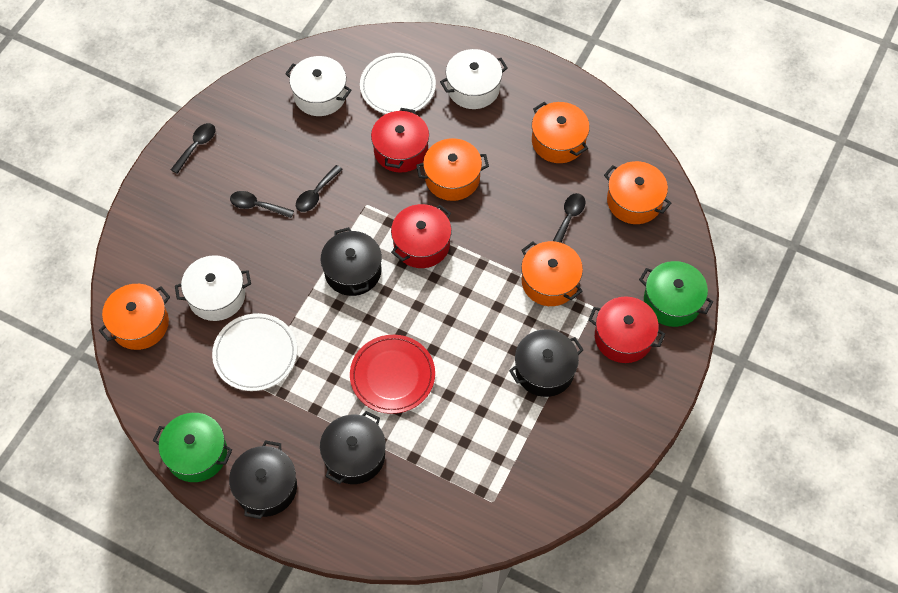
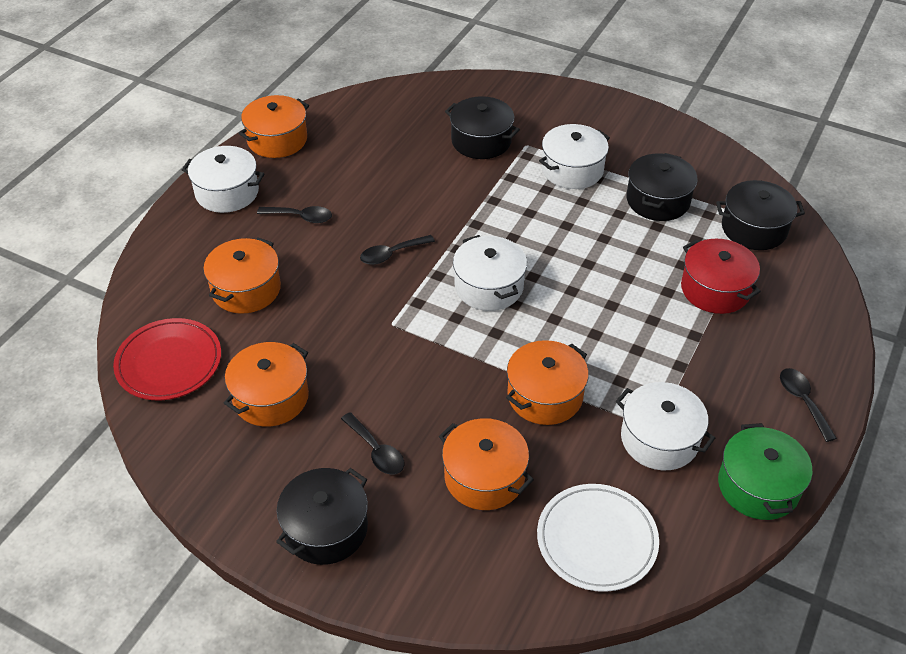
green pot: 2 -> 1
red pot: 3 -> 1
white plate: 2 -> 1
white pot: 3 -> 4

